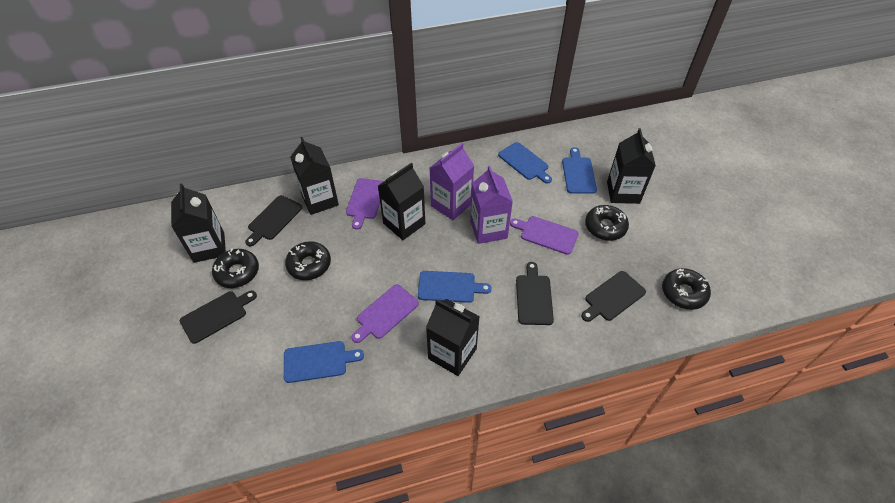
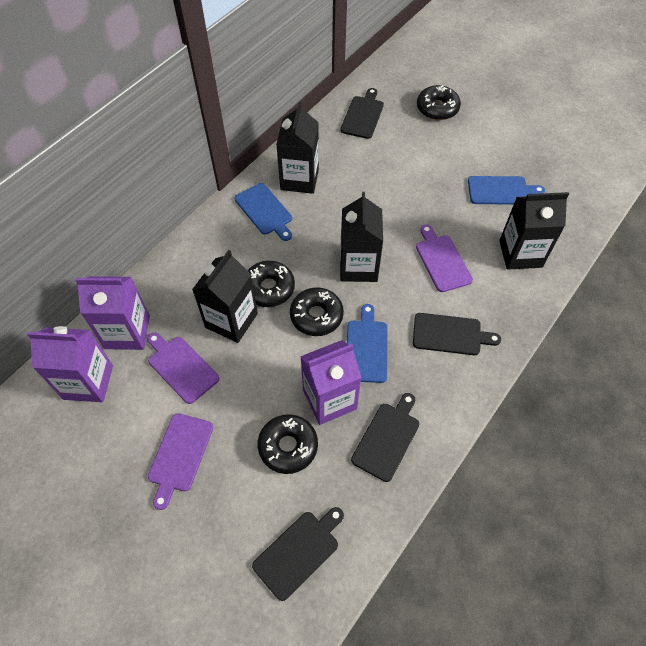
black carton: 5 -> 4
blue cutting board: 4 -> 3
purple carton: 2 -> 3

